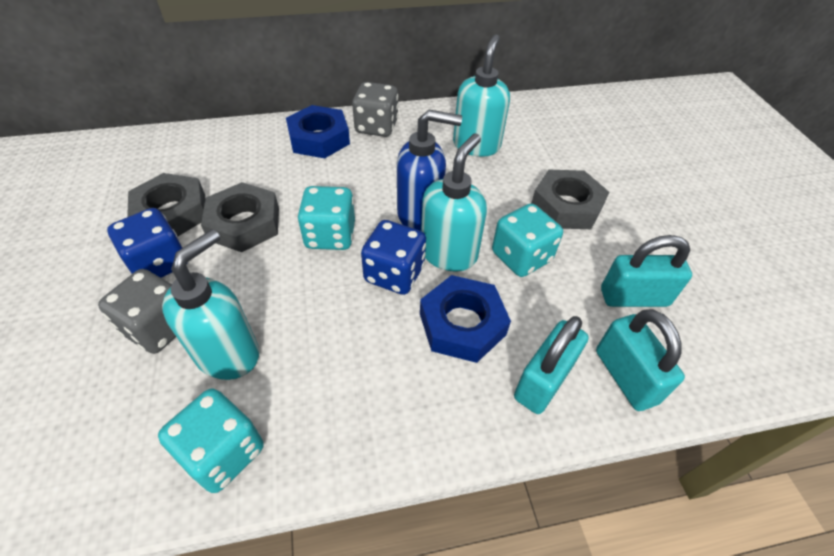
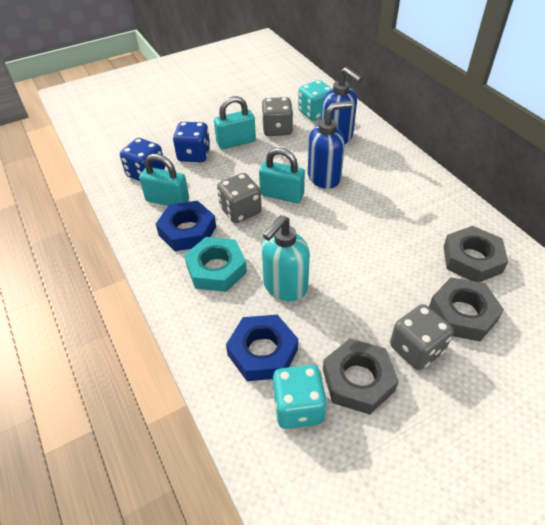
blue soap dispenser: 1 -> 2
grey dice: 2 -> 3
turquoise dice: 3 -> 2
turquoise nut: 0 -> 1
turquoise soap dispenser: 3 -> 1

